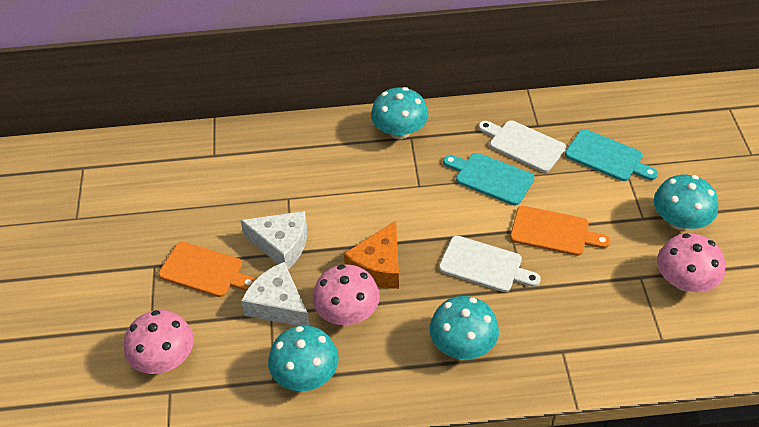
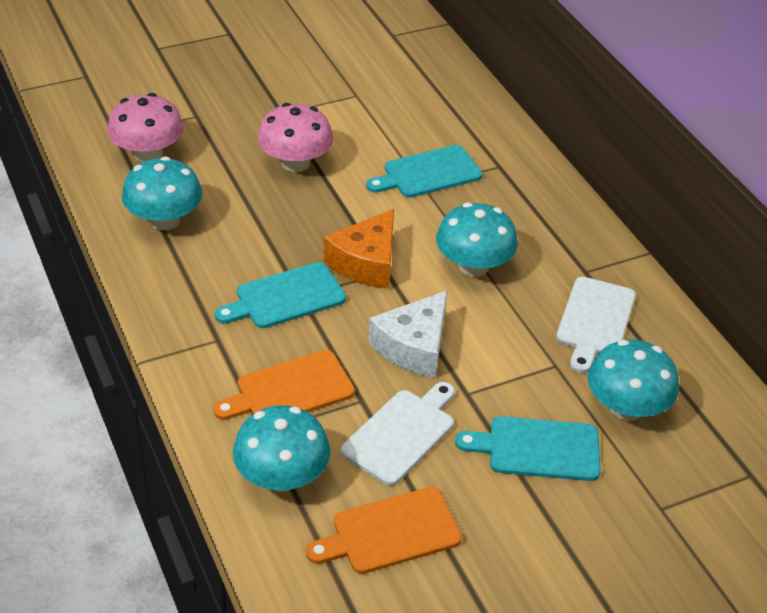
pink mushroom: 3 -> 2
turquoise cutting board: 2 -> 3
white cheese: 2 -> 1

